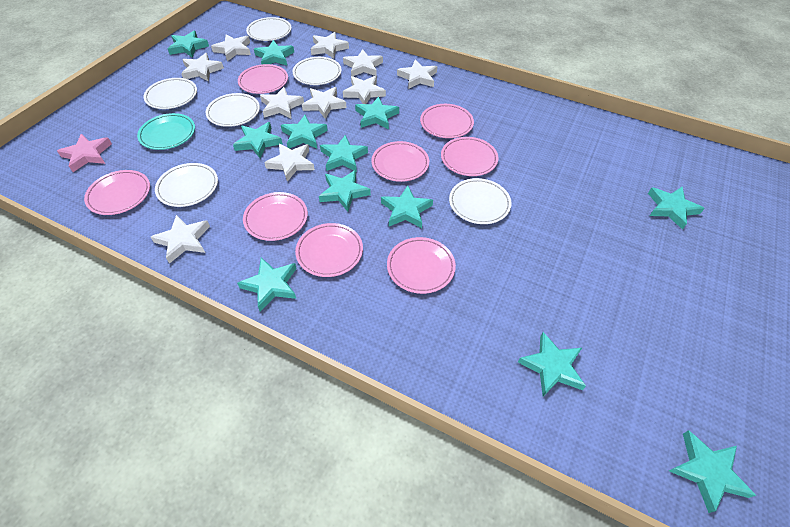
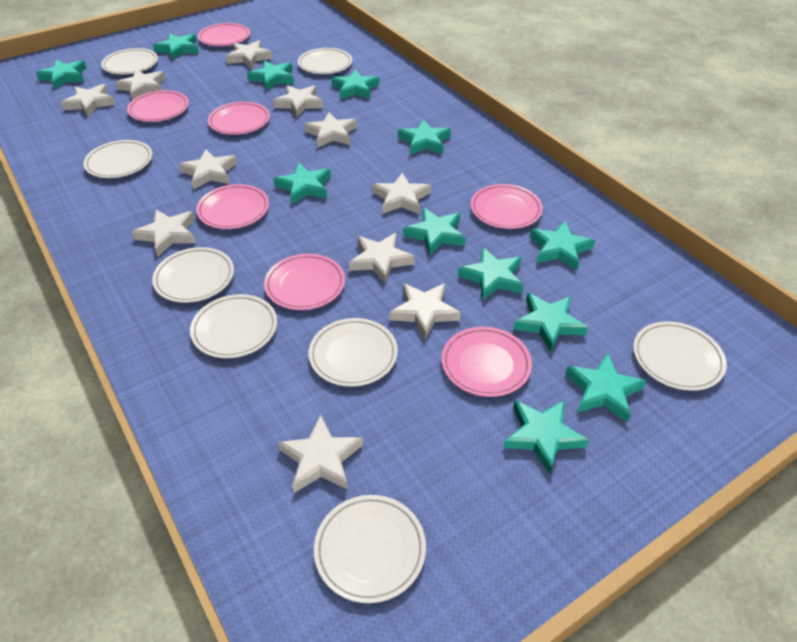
pink plate: 8 -> 7
pink star: 1 -> 0
turquoise plate: 1 -> 0
white plate: 6 -> 8
white star: 10 -> 11

